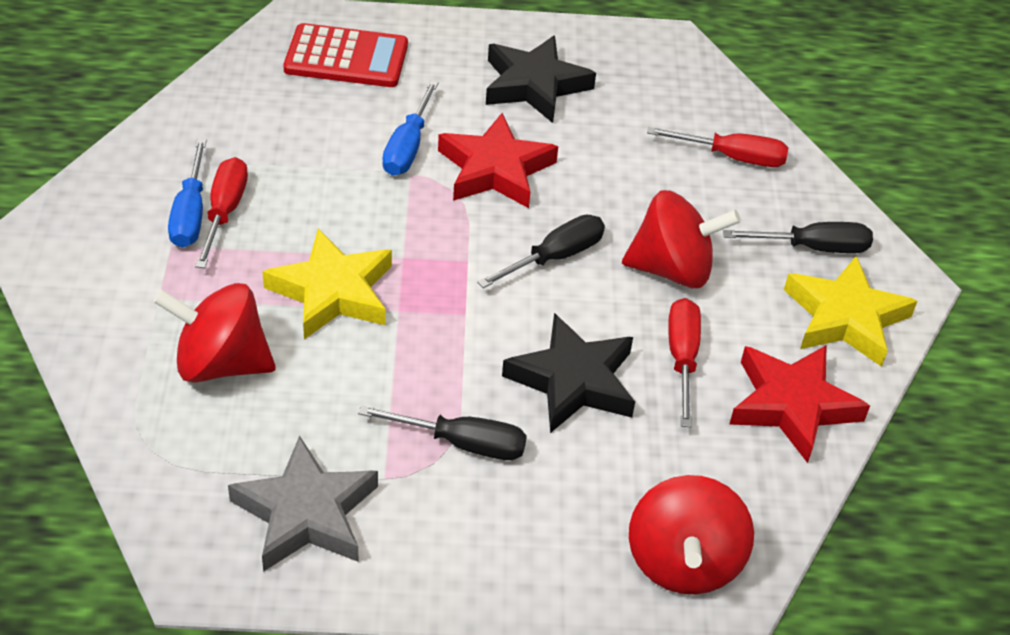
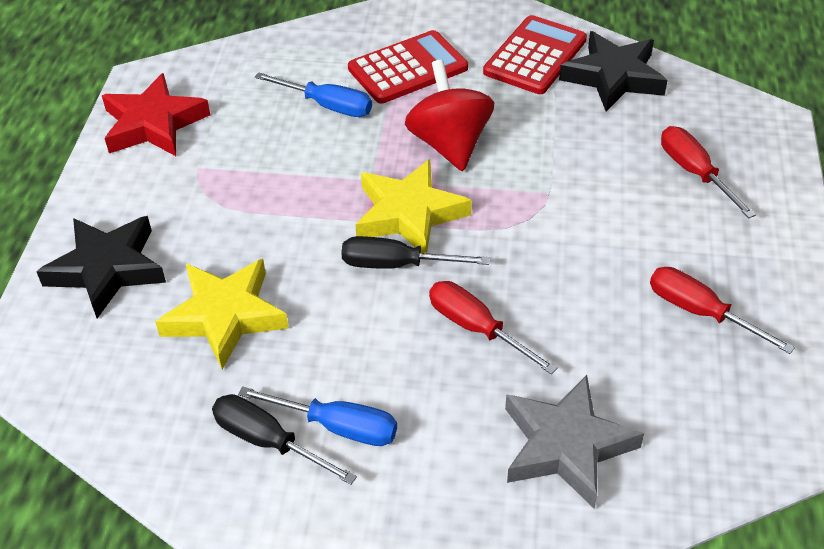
black screwdriver: 3 -> 2
red calculator: 1 -> 2
red spinning top: 3 -> 1
red star: 2 -> 1

